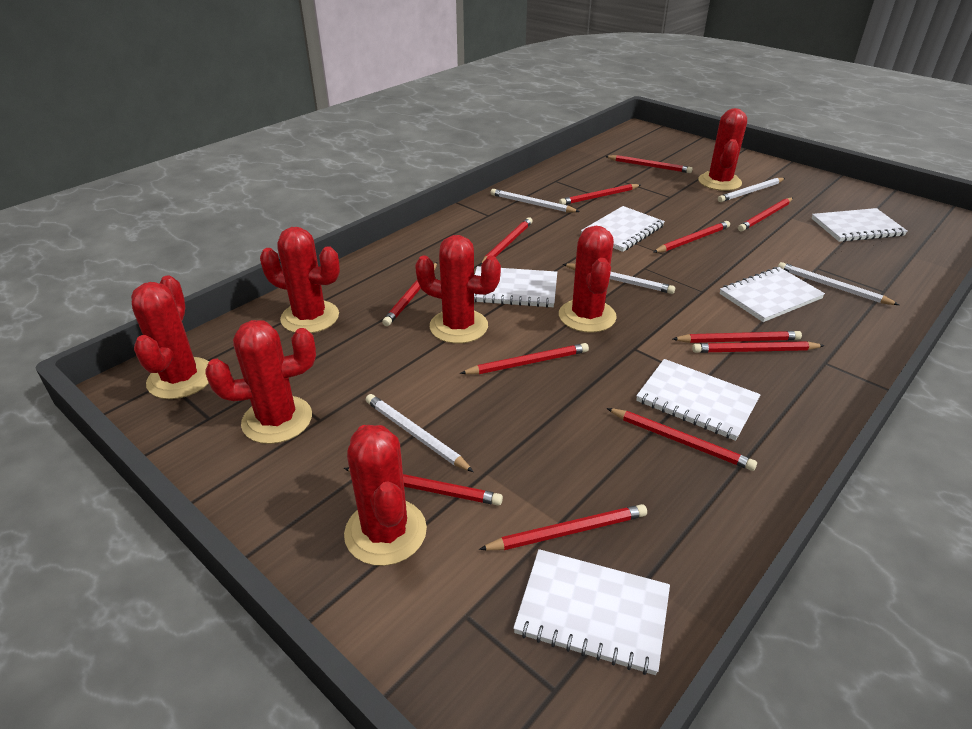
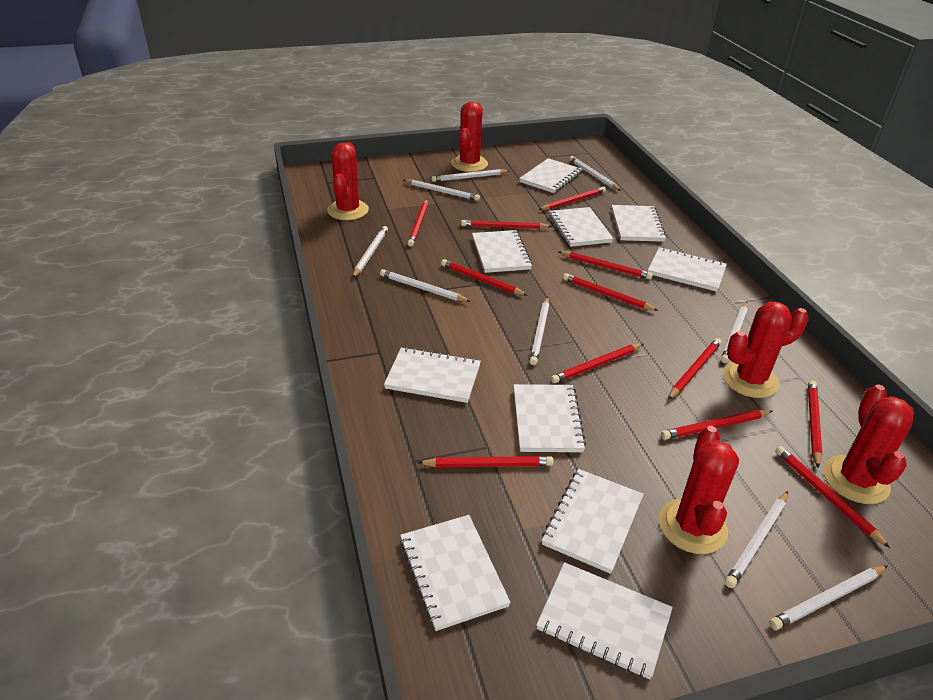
red cactus: 7 -> 5
white notebook: 6 -> 10
white pencil: 5 -> 9

